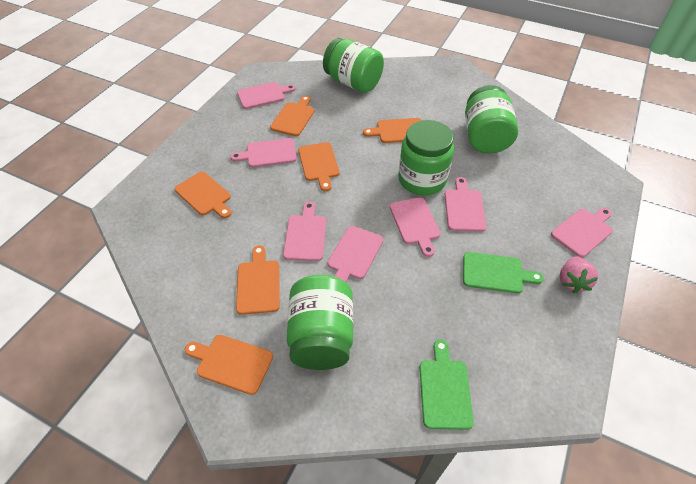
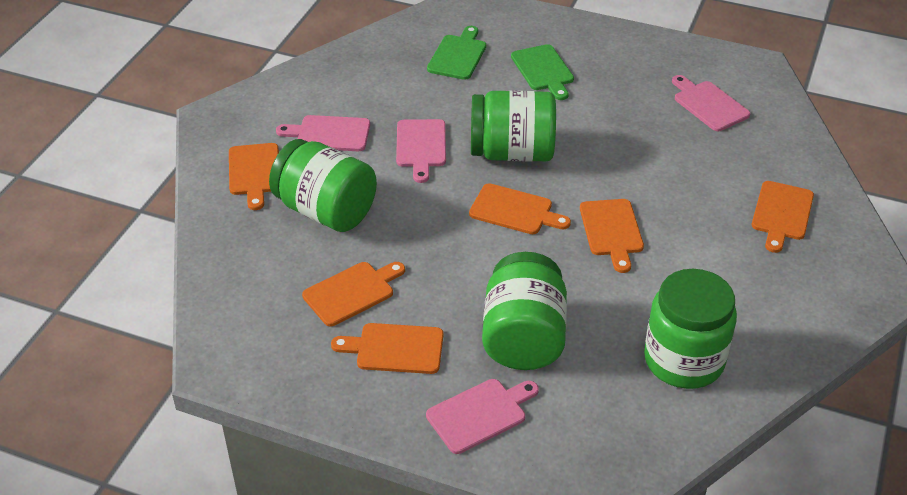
pink cutting board: 7 -> 4
pink strawberry: 1 -> 0

